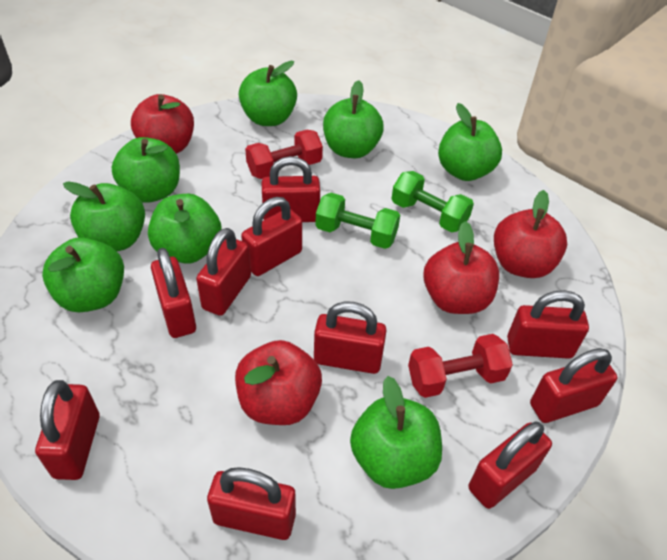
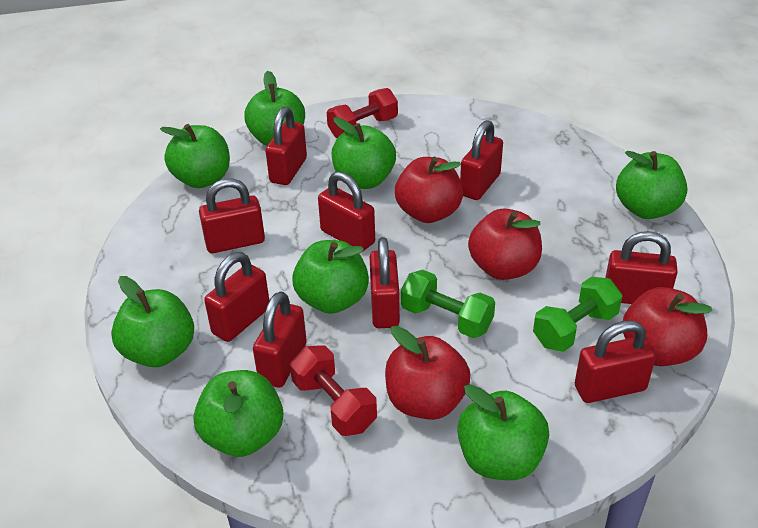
red padlock: 10 -> 9

